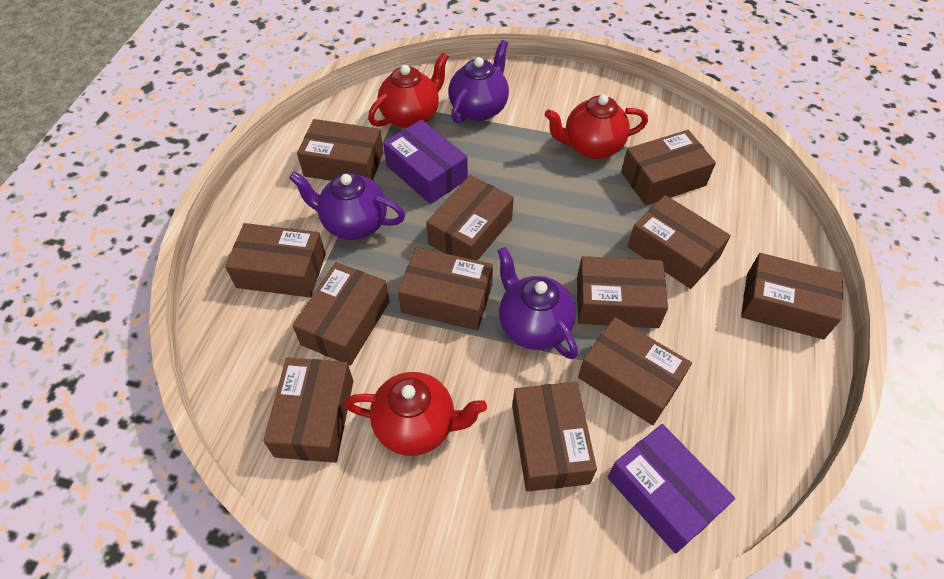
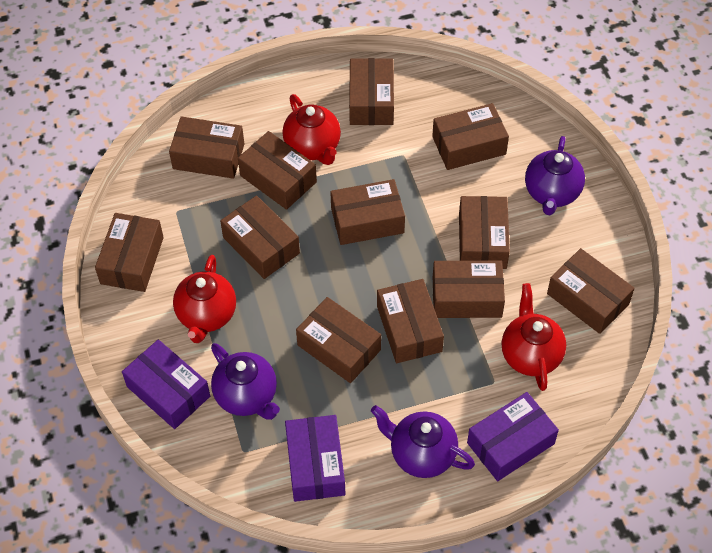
purple box: 2 -> 3

